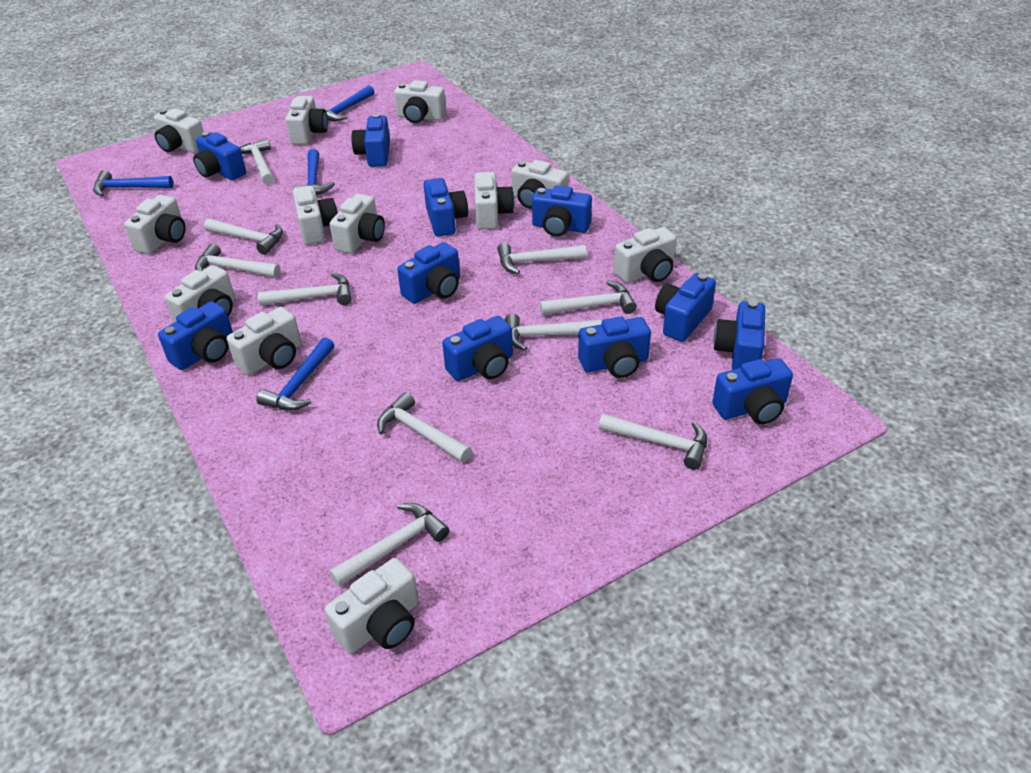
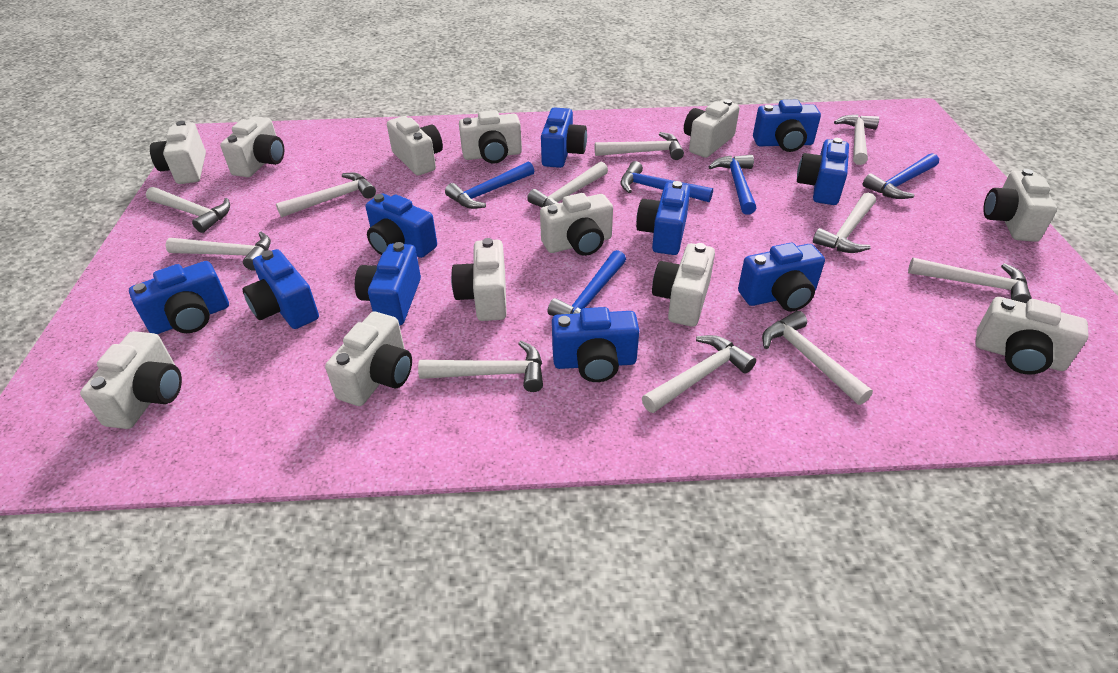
blue camera: 11 -> 10
blue hammer: 4 -> 5
white hammer: 10 -> 11

